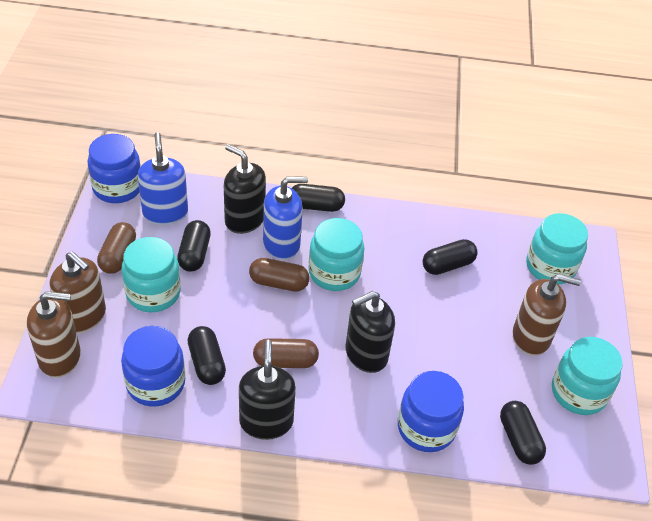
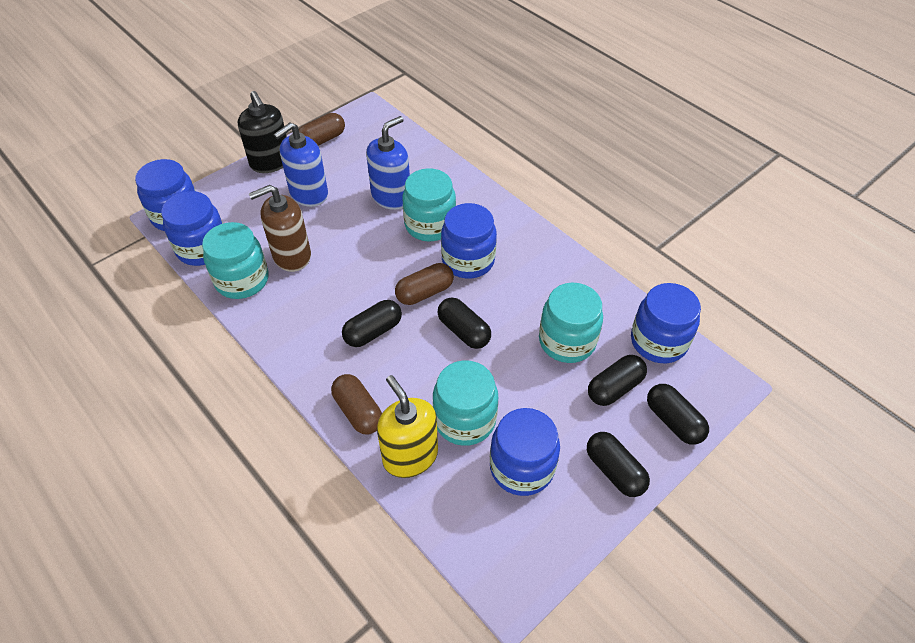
black soap dispenser: 3 -> 1
blue jar: 3 -> 5
brown soap dispenser: 3 -> 1
yellow soap dispenser: 0 -> 1

